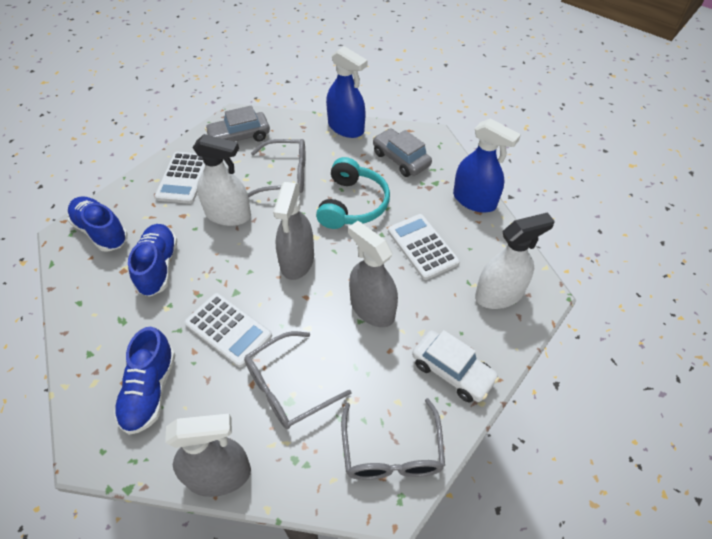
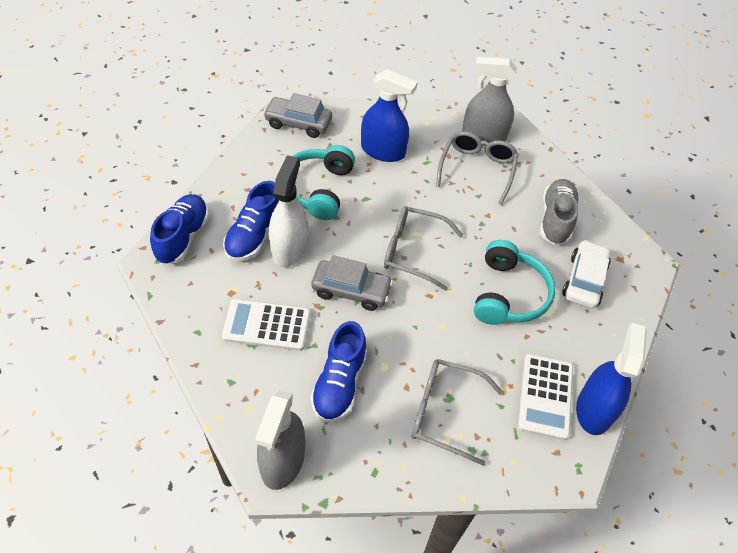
grey shoe: 0 -> 1
grey spray bottle: 3 -> 2
turquoise headphones: 1 -> 2
white calculator: 3 -> 2
white spray bottle: 2 -> 1

